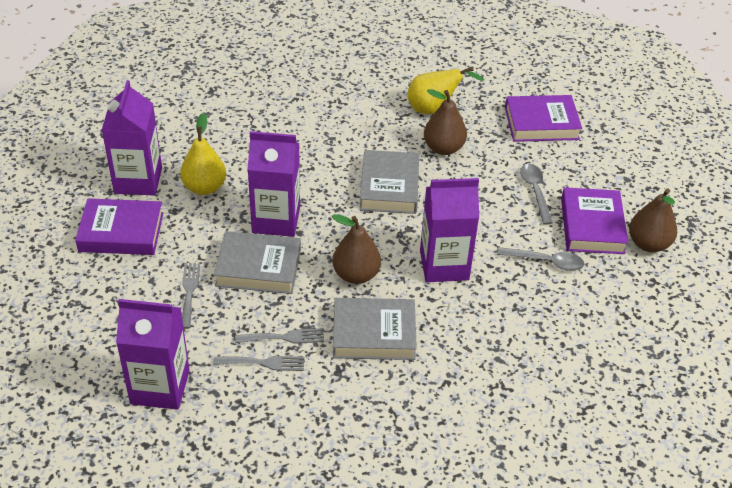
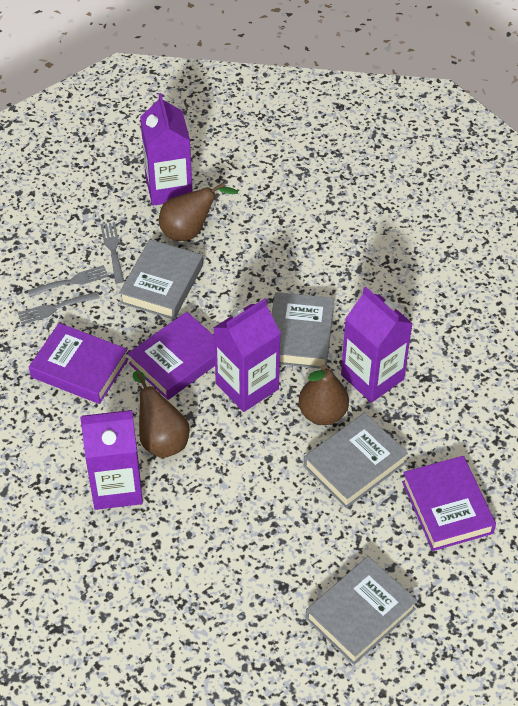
grey book: 3 -> 4
grey spoon: 2 -> 0
yellow pear: 2 -> 0

